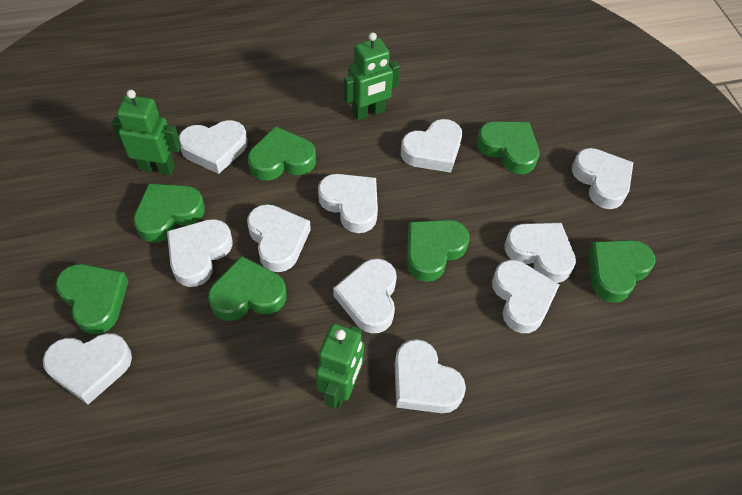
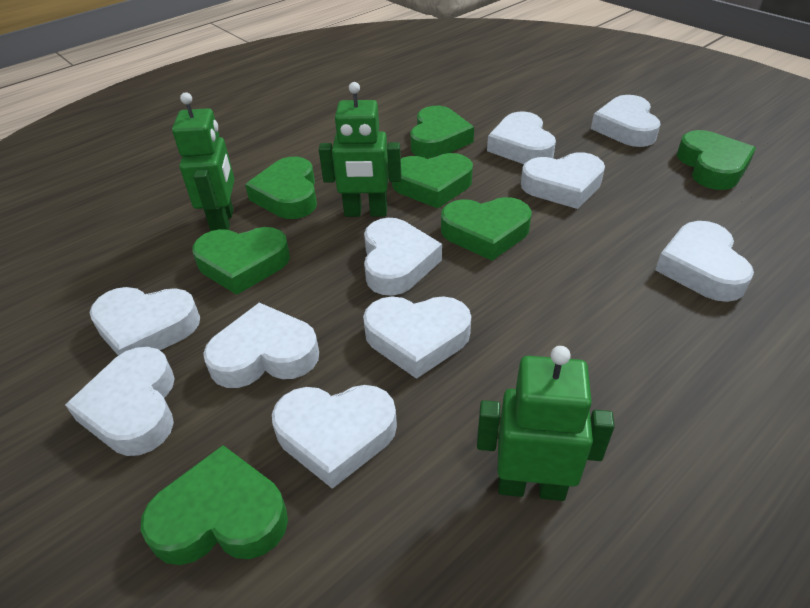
white heart: 11 -> 10

